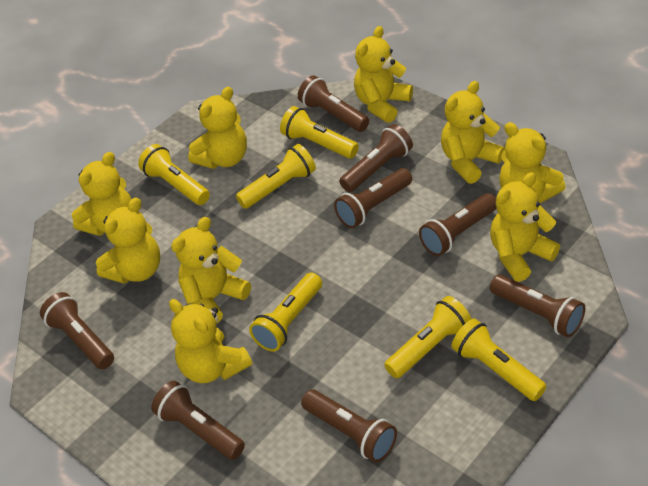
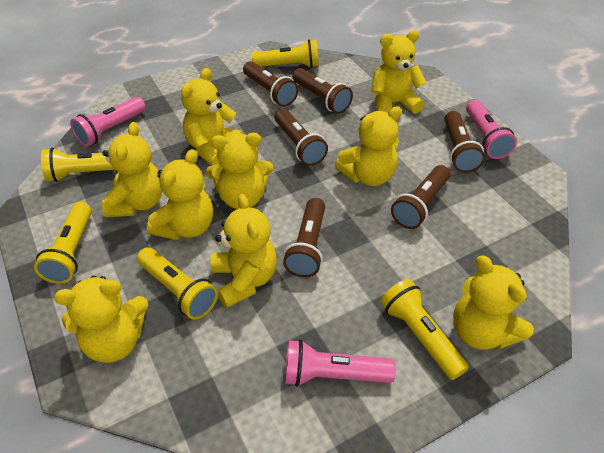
brown flashlight: 8 -> 6
pink flashlight: 0 -> 3
yellow flashlight: 6 -> 5

